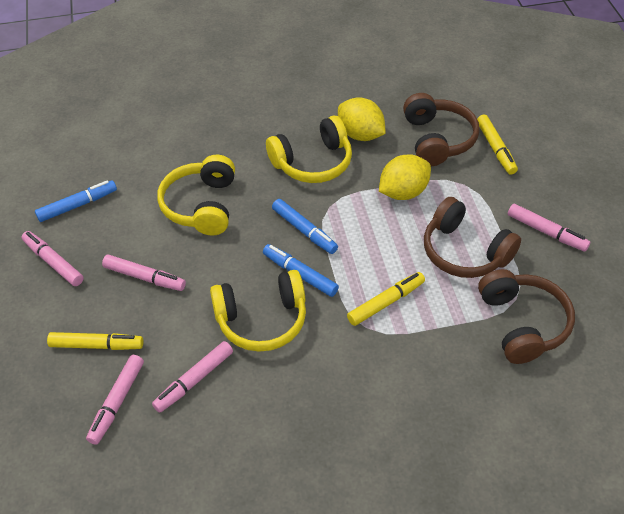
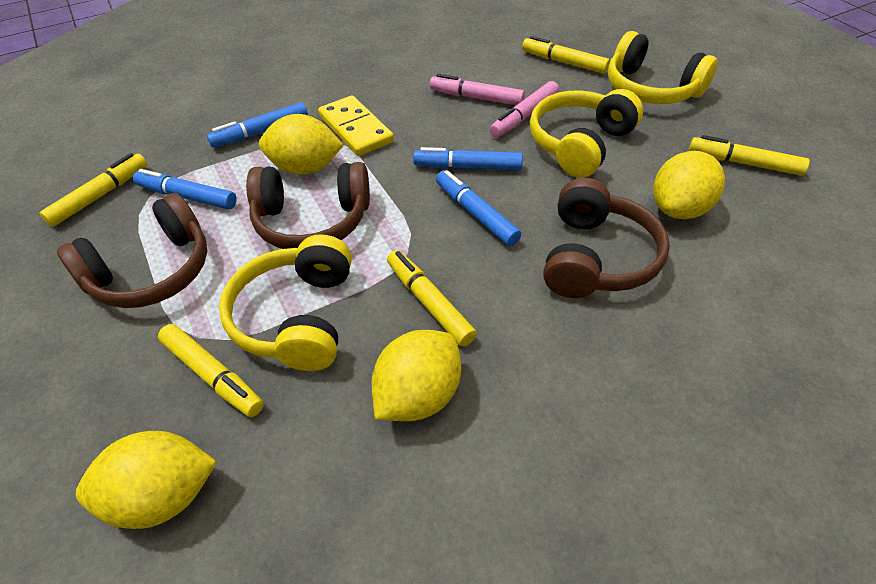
blue marker: 3 -> 4
pink marker: 5 -> 2
yellow domino: 0 -> 1
yellow lemon: 2 -> 4
yellow marker: 3 -> 5

